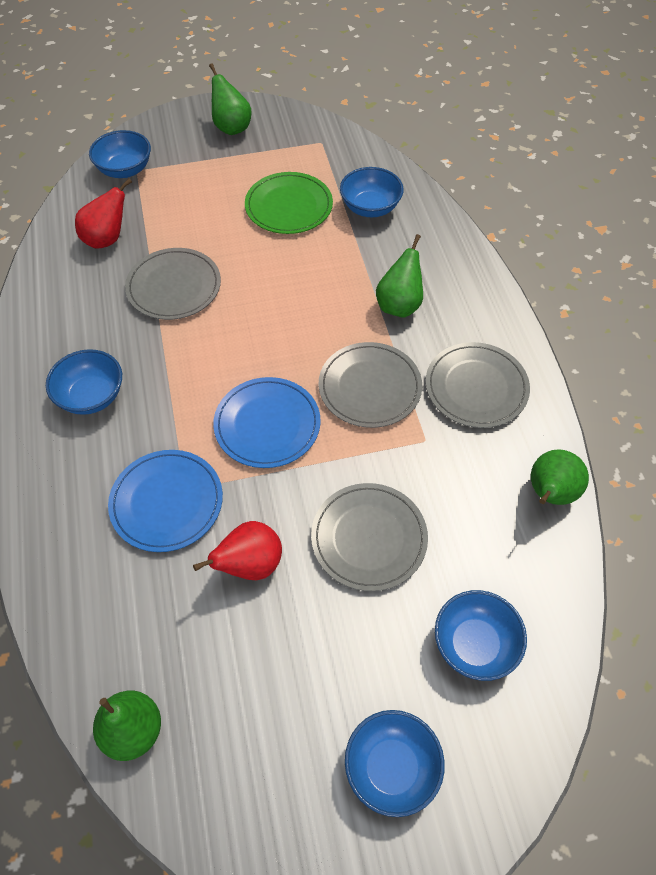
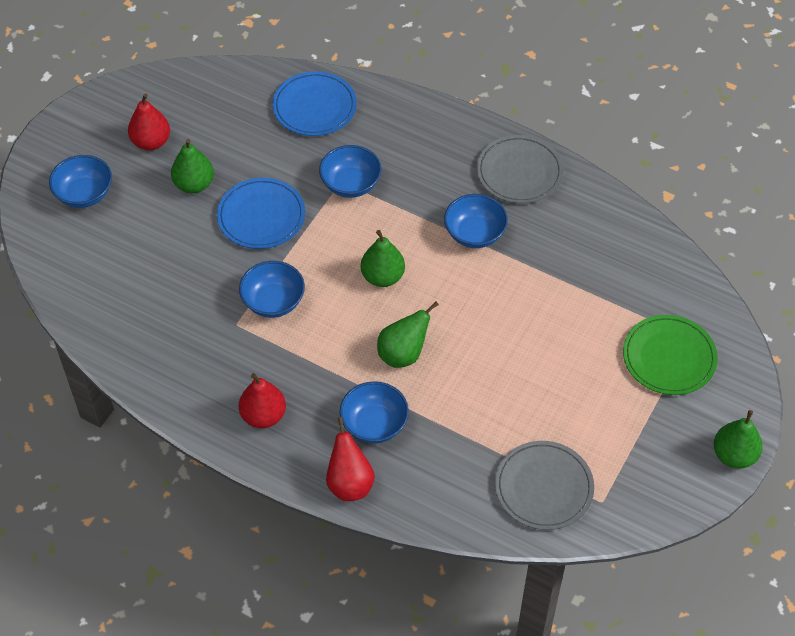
grey plate: 4 -> 2
red pear: 2 -> 3

